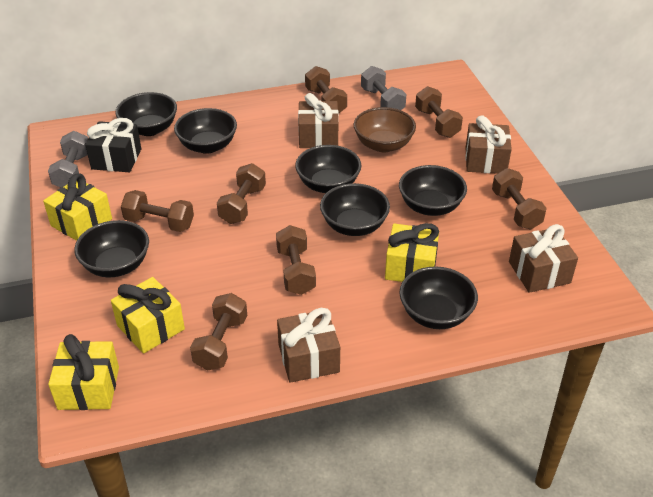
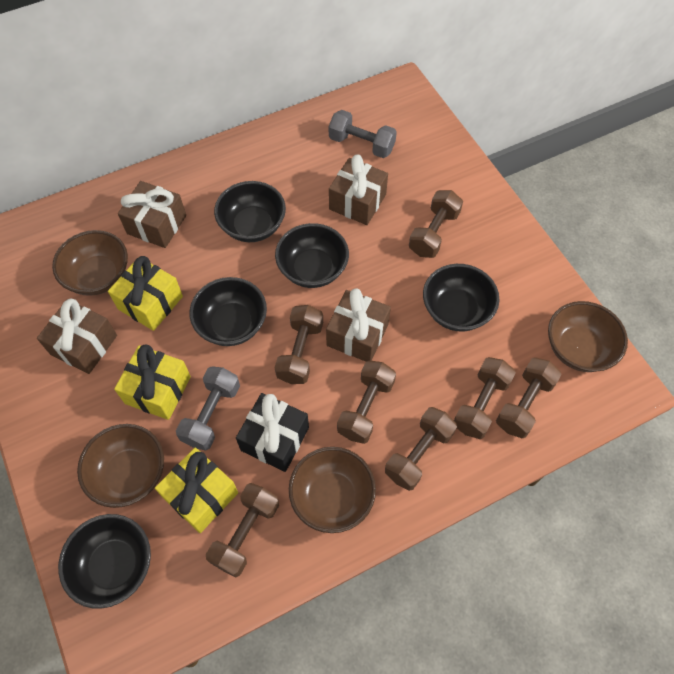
black bowl: 7 -> 5
brown bowl: 1 -> 4
yellow gift: 4 -> 3

